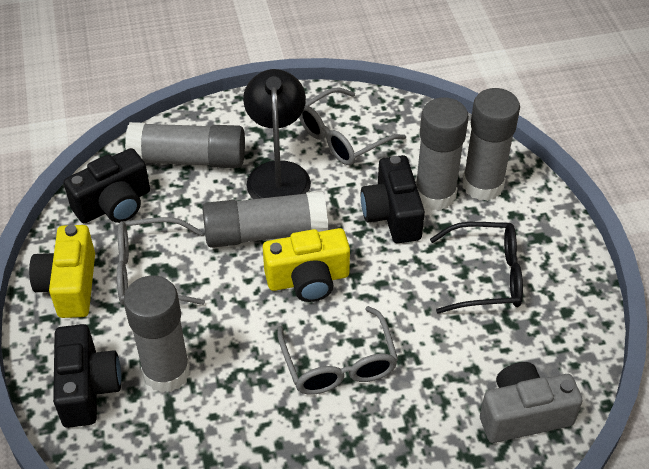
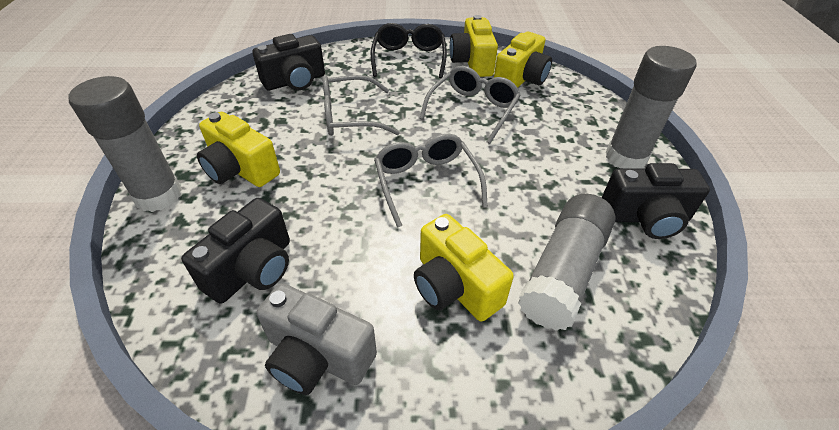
black lamp: 1 -> 0
grey glue stick: 5 -> 3
yellow camera: 2 -> 4

